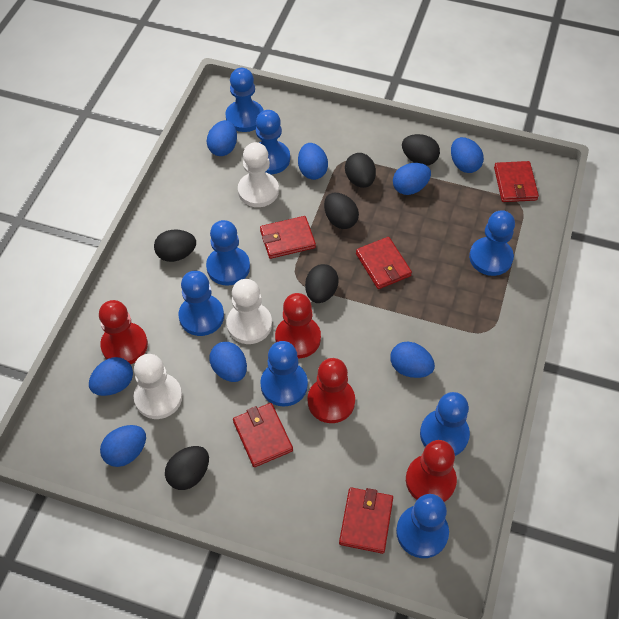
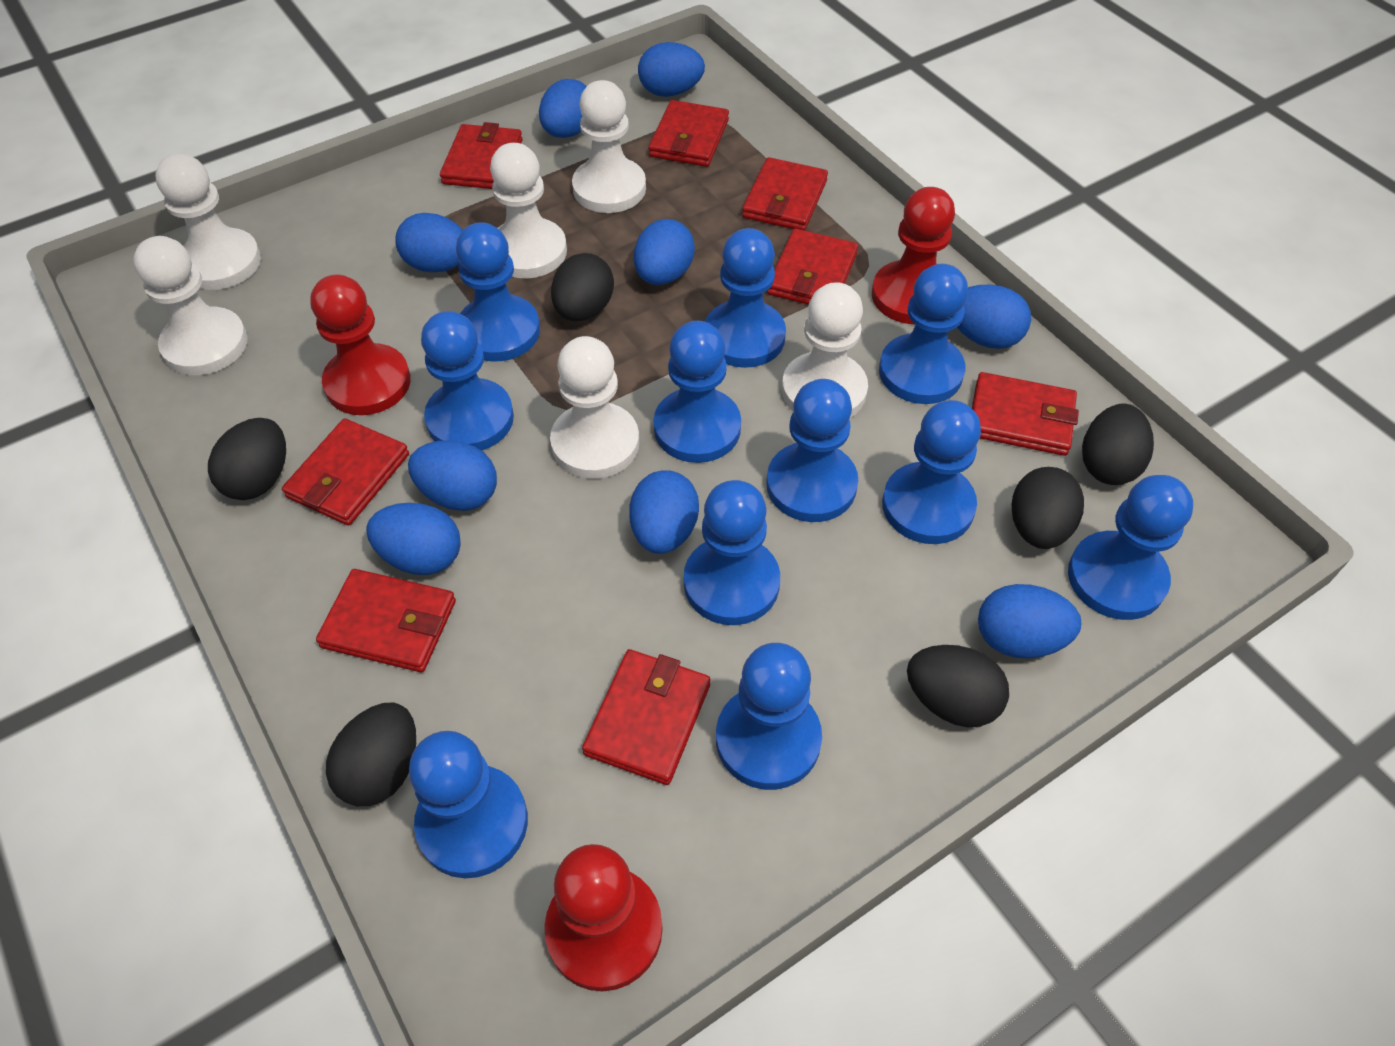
blue egg: 8 -> 9
blue pawn: 8 -> 11
red pawn: 4 -> 3
red wallet: 5 -> 8
white pawn: 3 -> 6

